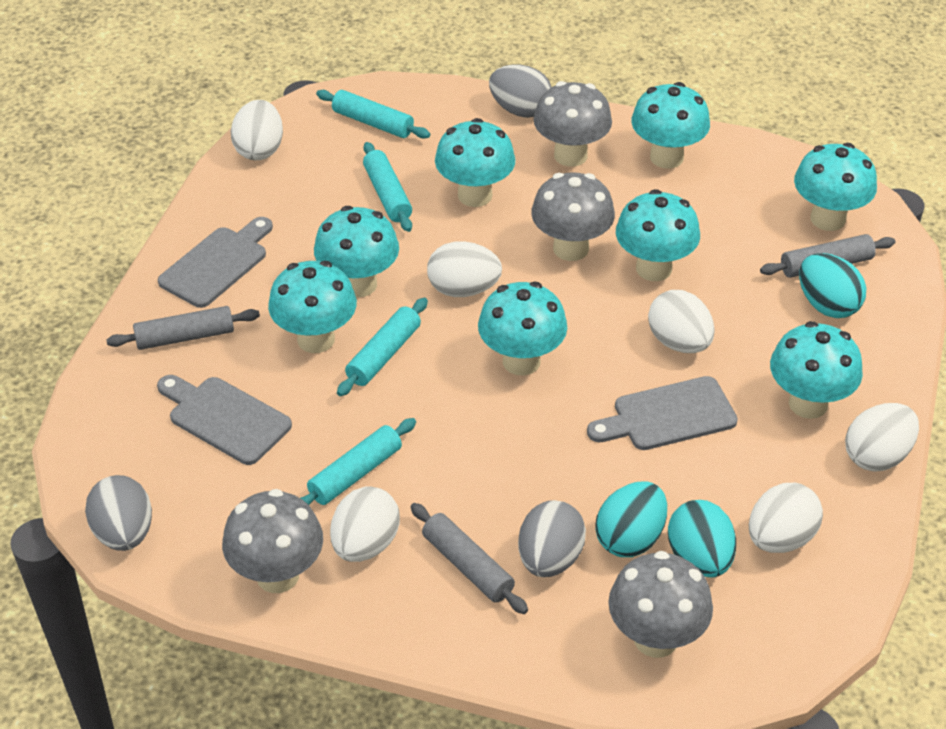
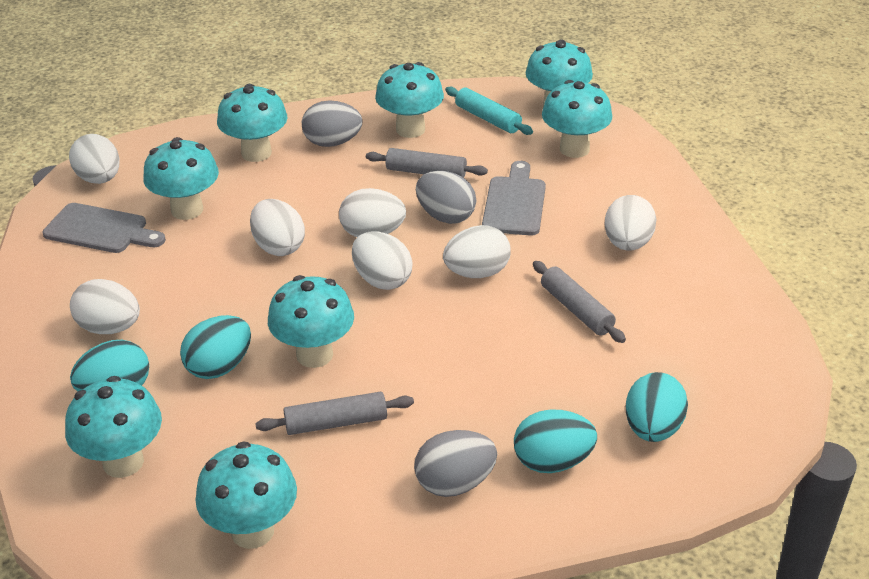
grey cutting board: 3 -> 2
grey mushroom: 4 -> 0
turquoise egg: 3 -> 4
turquoise rolling pin: 4 -> 1
white egg: 6 -> 7

